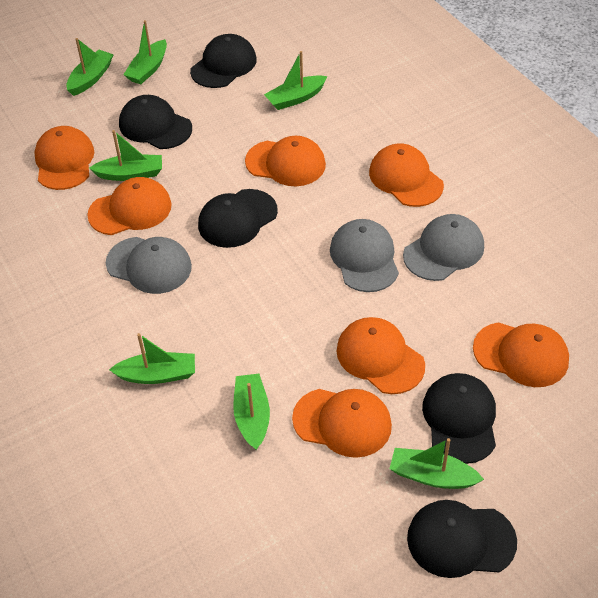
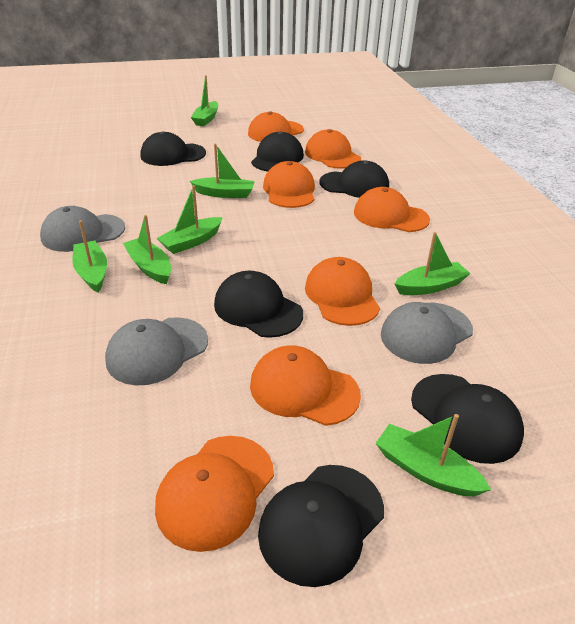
black cap: 5 -> 6

